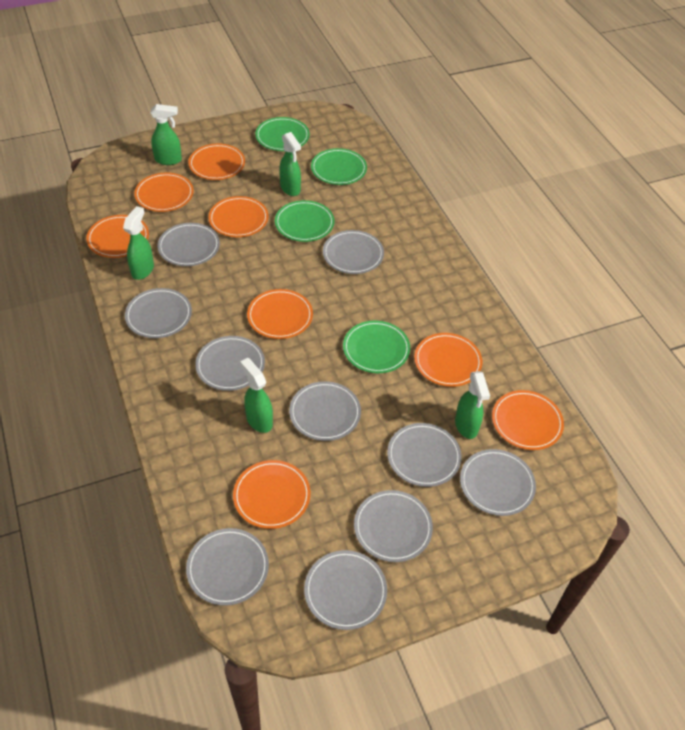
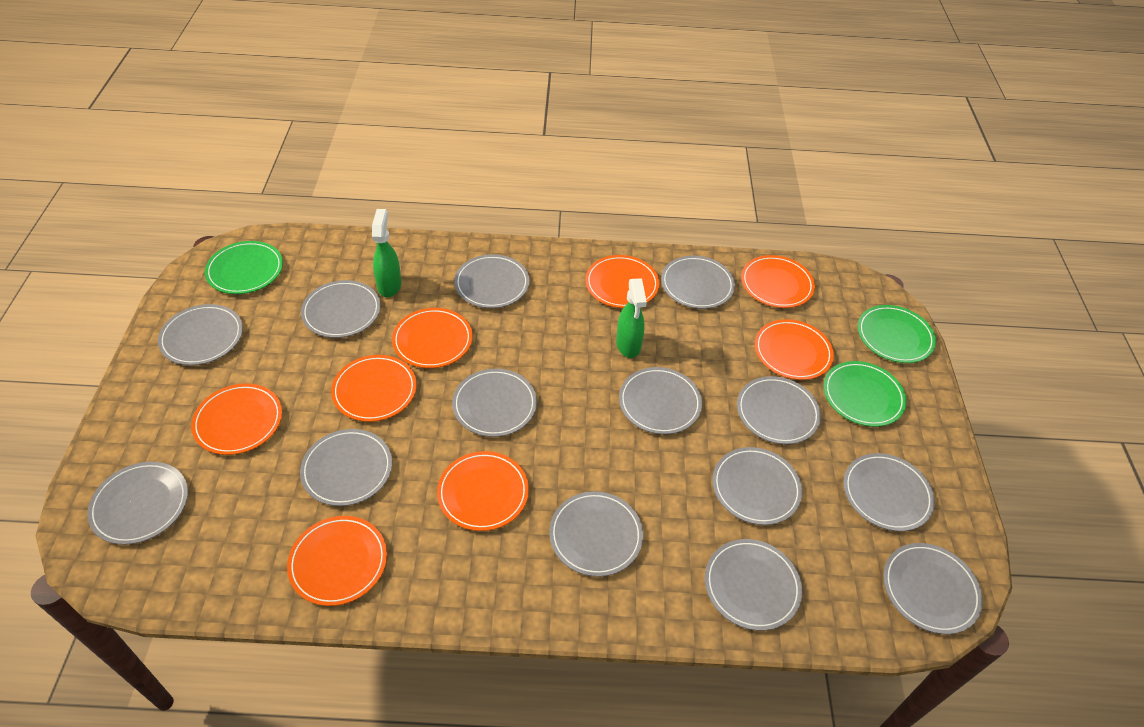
green plate: 4 -> 3
green spray bottle: 5 -> 2
grey plate: 10 -> 14

